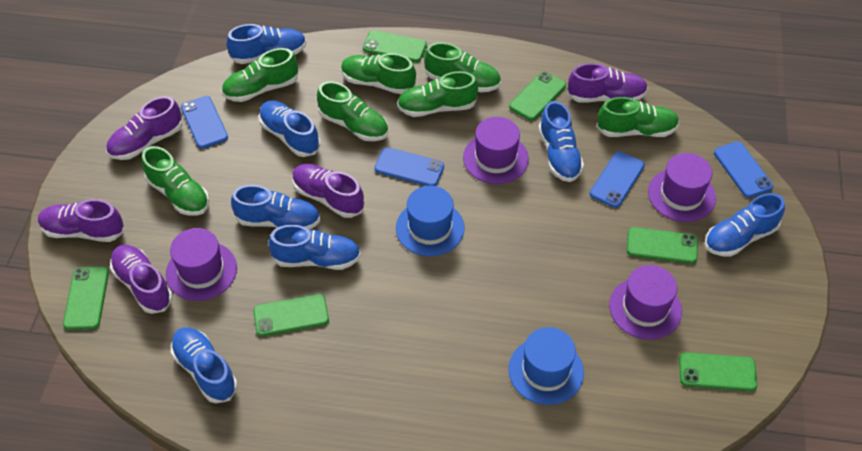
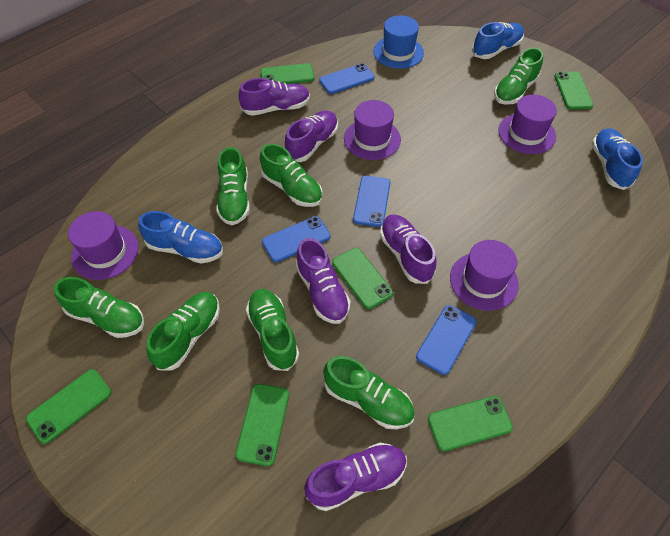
blue hat: 2 -> 1
blue shoe: 7 -> 3

